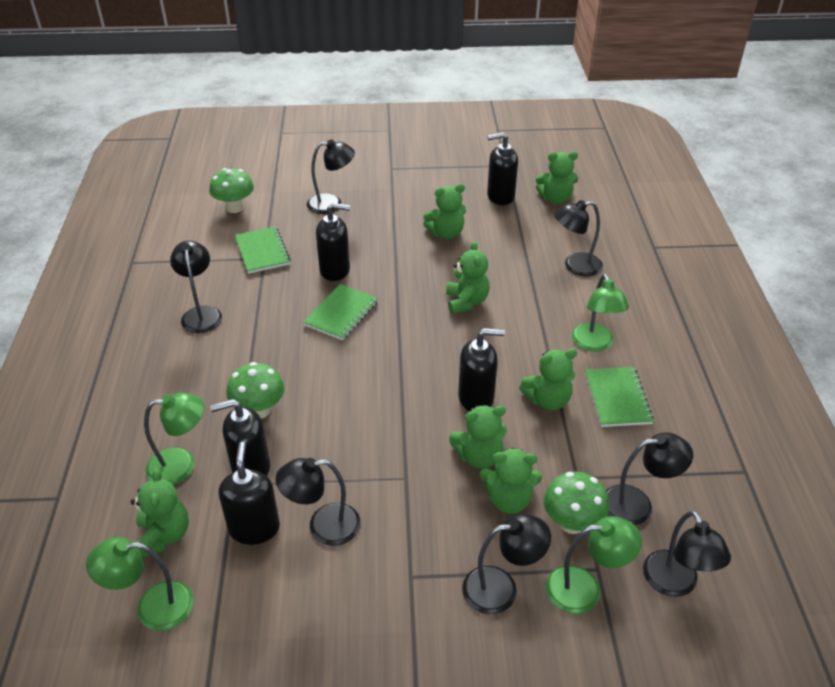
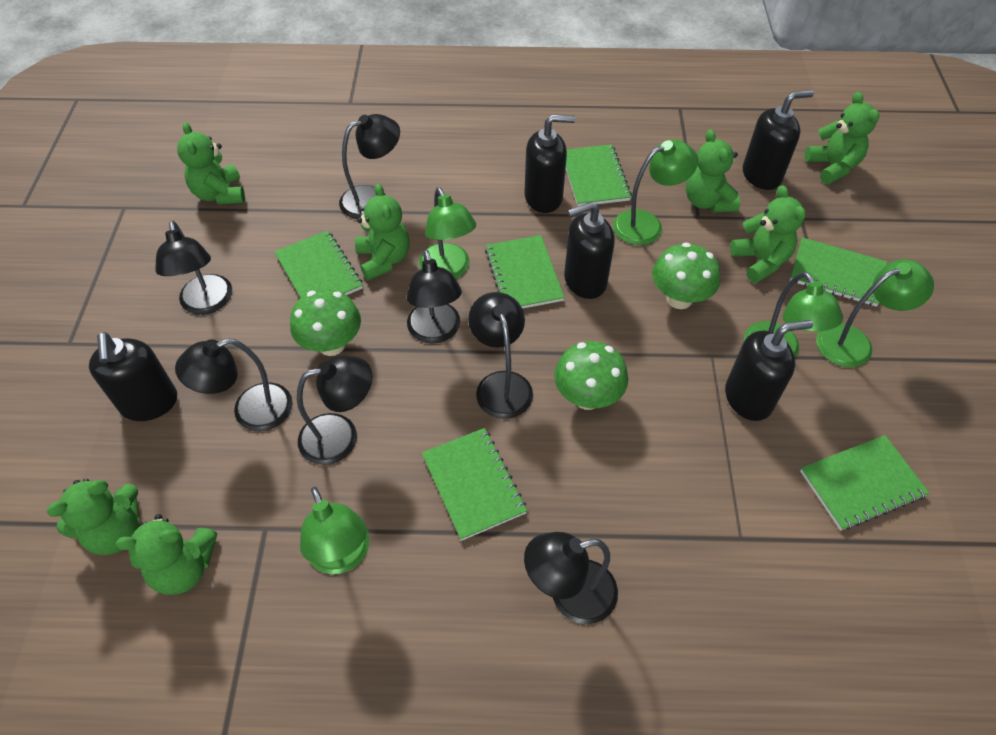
green lamp: 4 -> 5
green notebook: 3 -> 6

